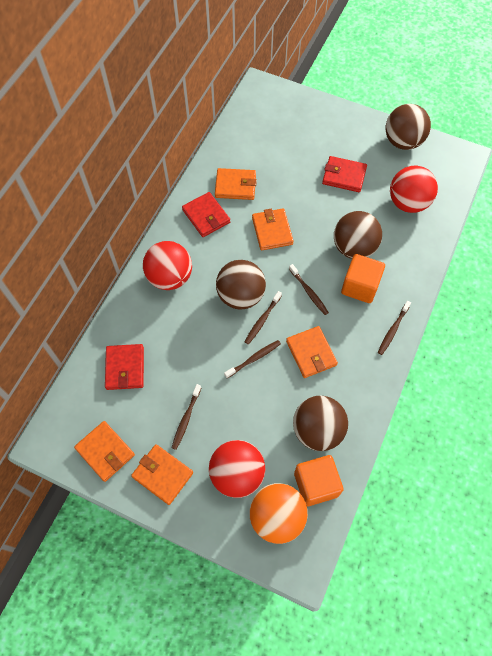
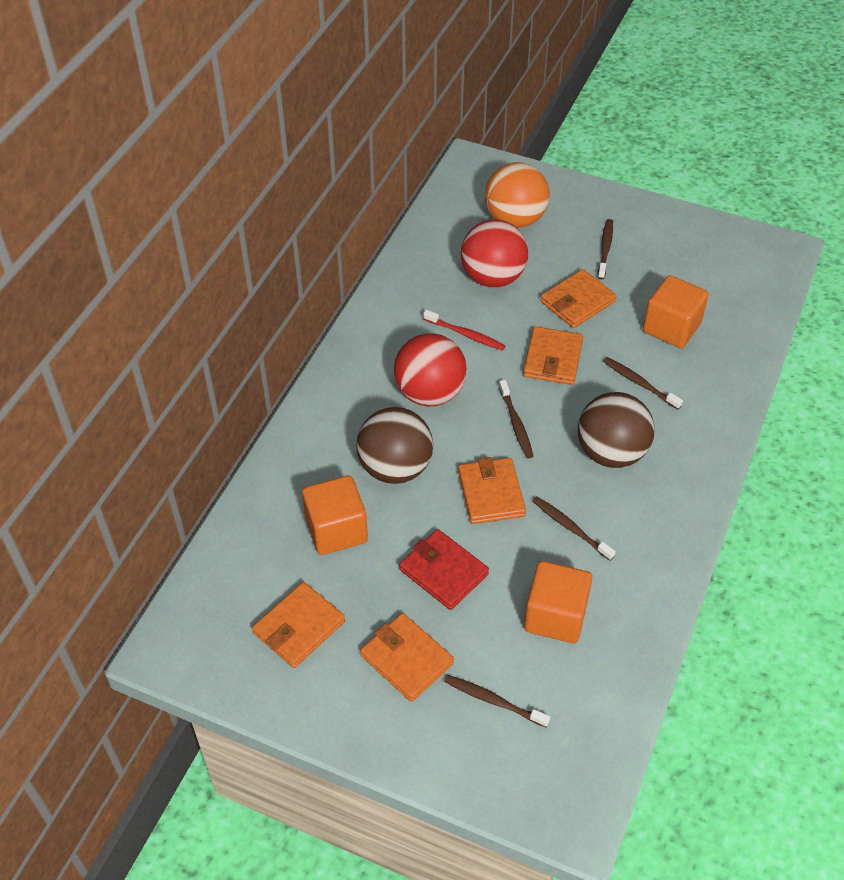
brown ball: 4 -> 2
orange cube: 2 -> 3
red ball: 3 -> 2
red toothbrush: 0 -> 1
red wallet: 3 -> 1

